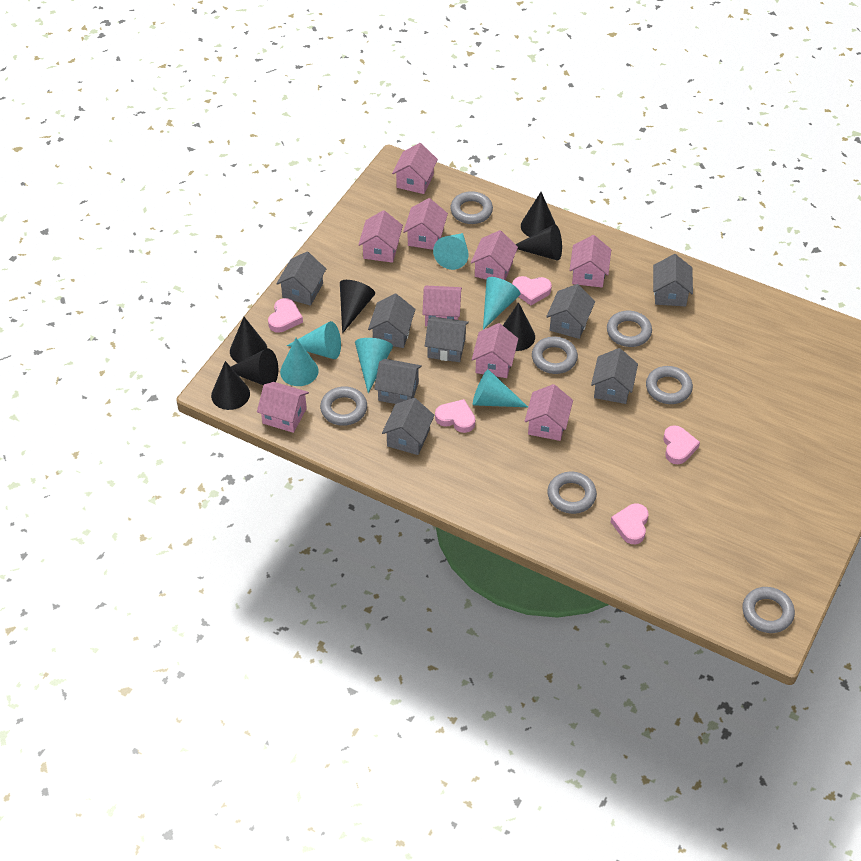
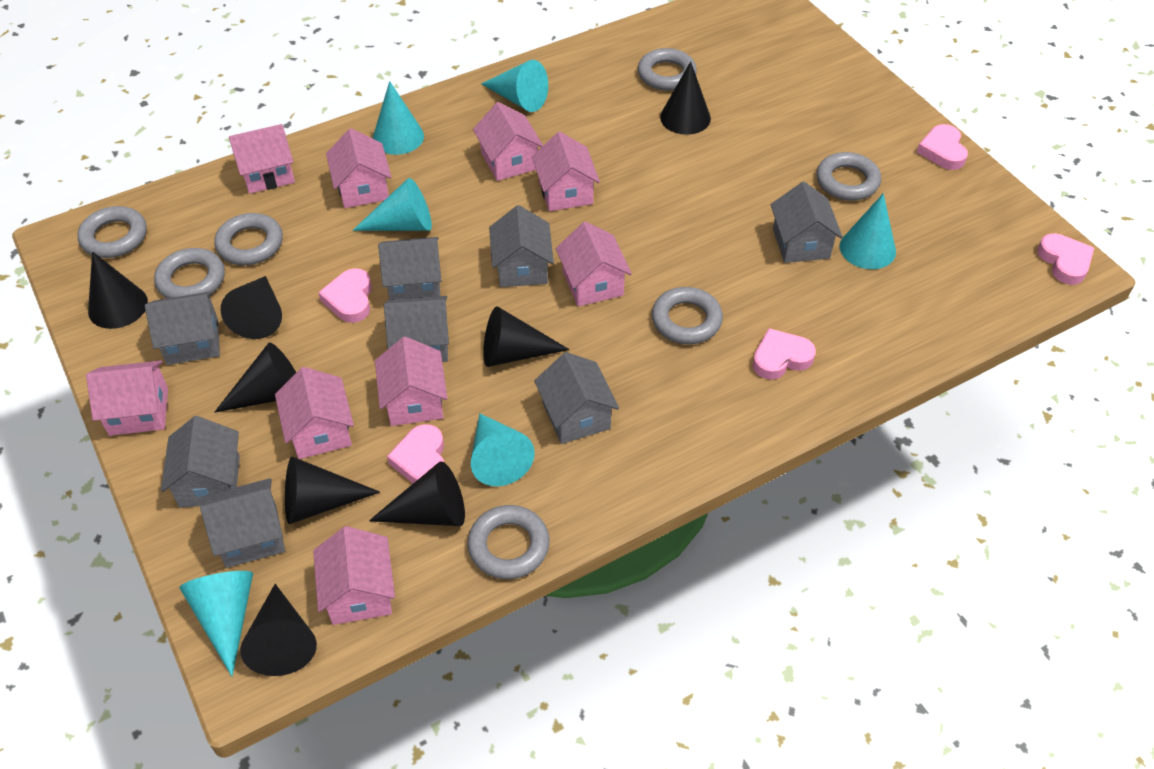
black cone: 7 -> 8

